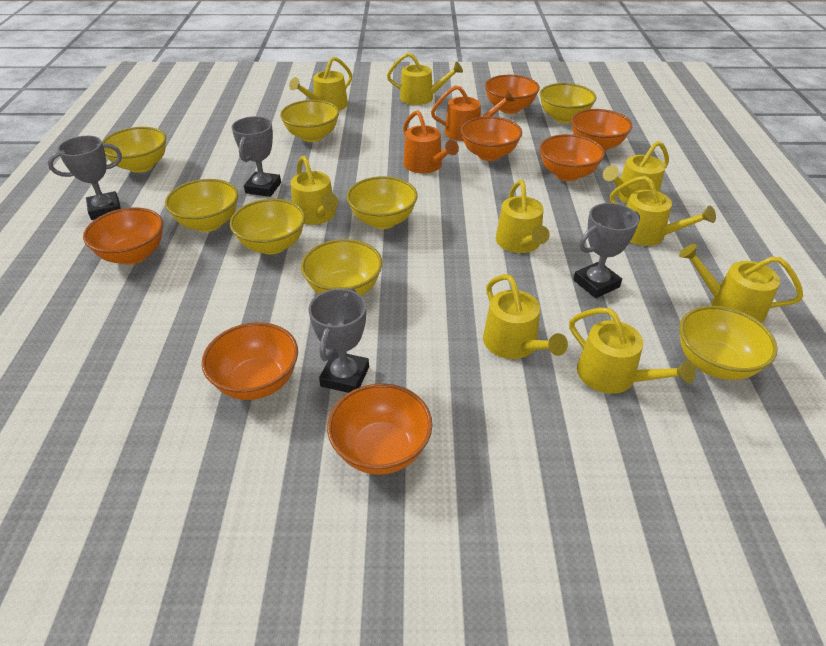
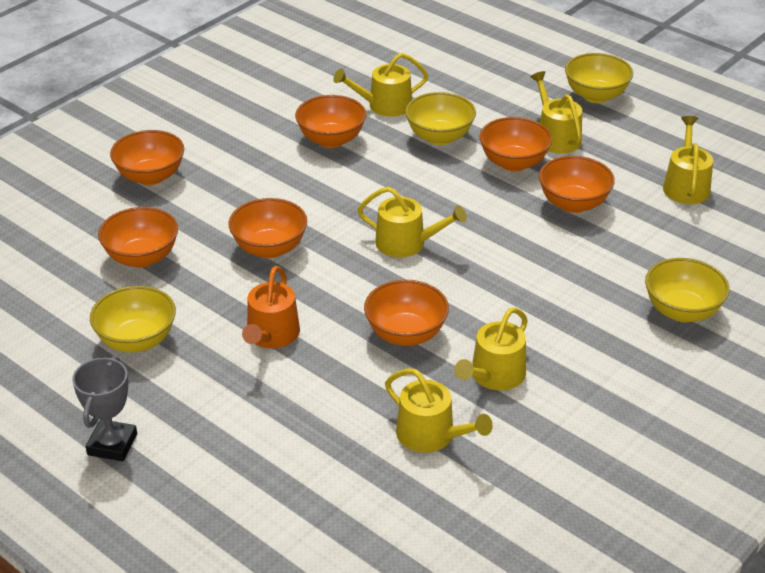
grey trophy: 4 -> 1
orange watering can: 2 -> 1
yellow bowl: 8 -> 4
yellow watering can: 9 -> 6

